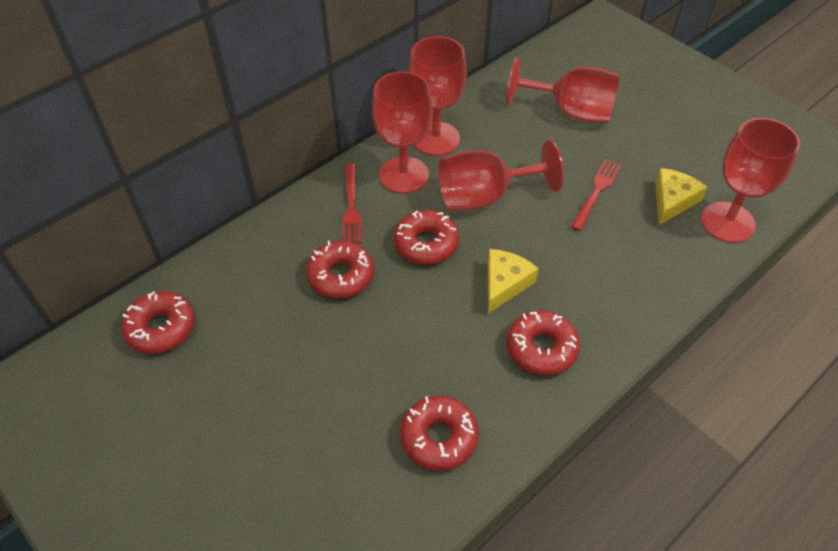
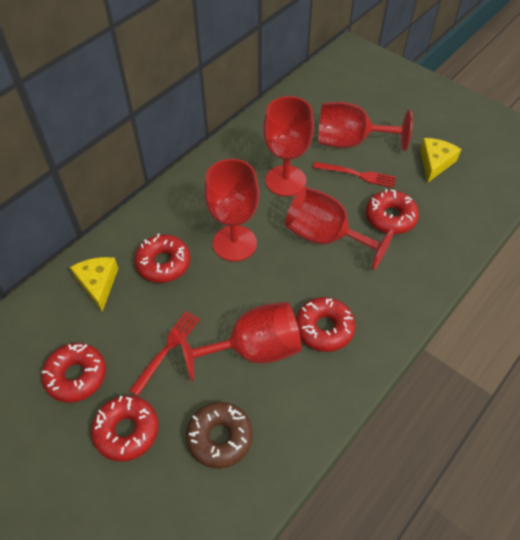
brown donut: 0 -> 1

